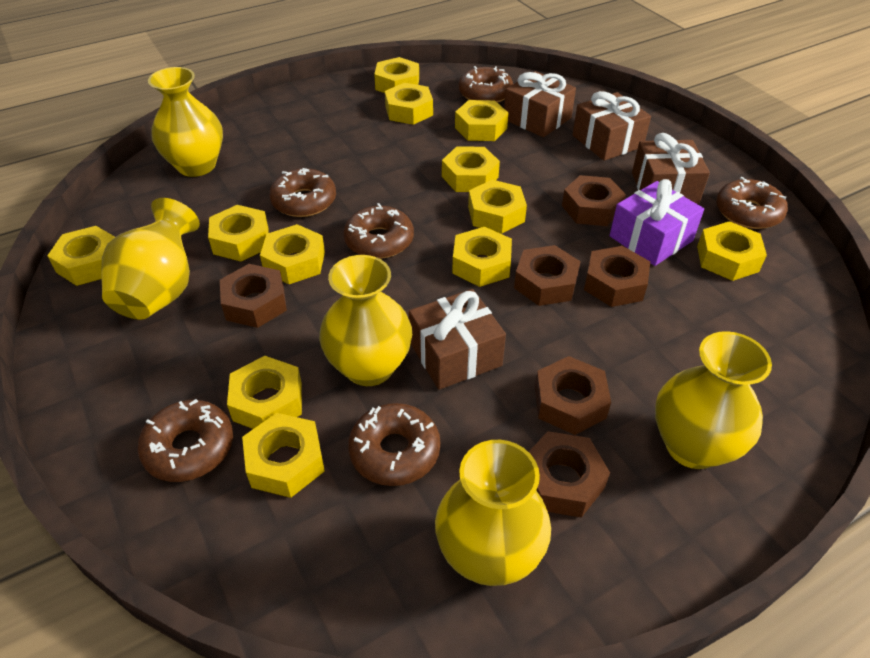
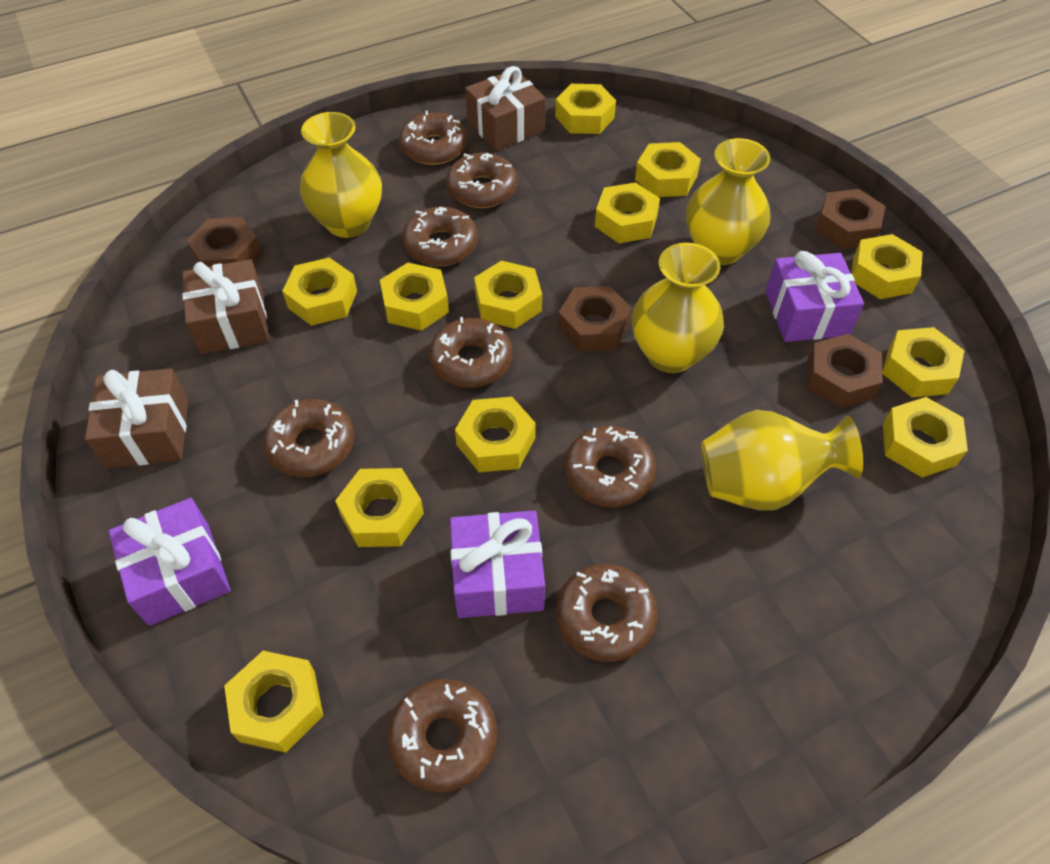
brown donut: 6 -> 8
brown gift: 4 -> 3
brown nut: 6 -> 4
purple gift: 1 -> 3
yellow vase: 5 -> 4

